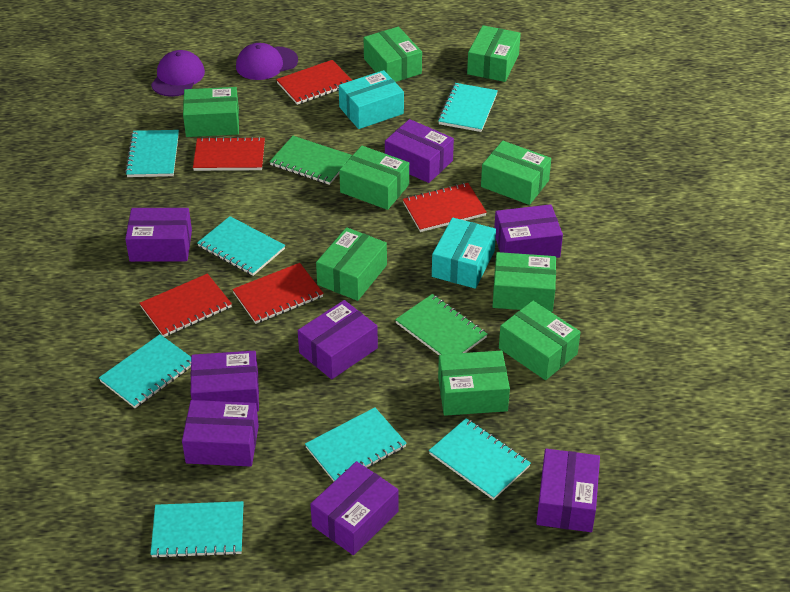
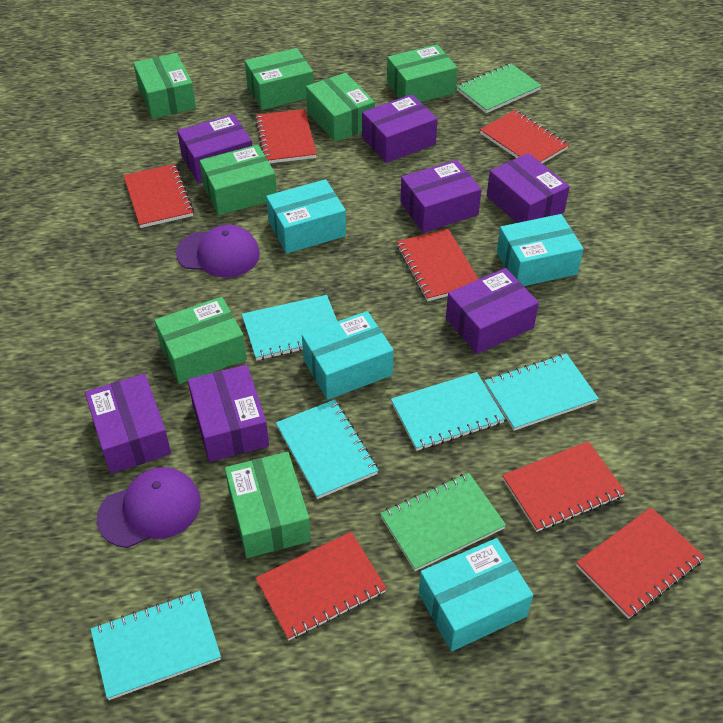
green box: 9 -> 7
purple box: 8 -> 7
red notebook: 5 -> 7
turquoise box: 2 -> 4
turquoise notebook: 7 -> 5

